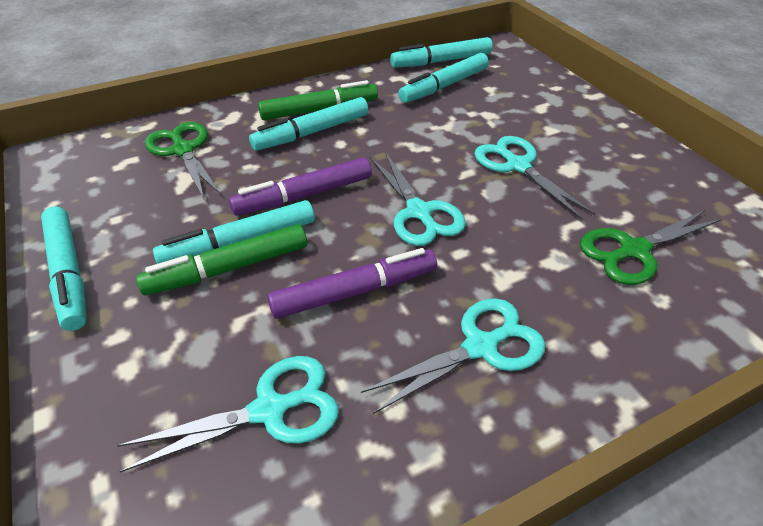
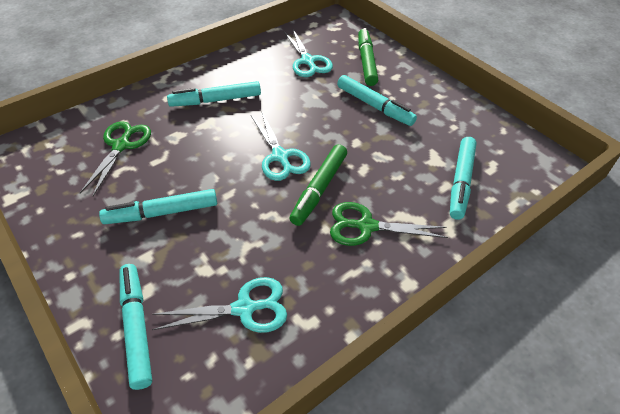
purple marker: 2 -> 0
turquoise scissors: 4 -> 3

